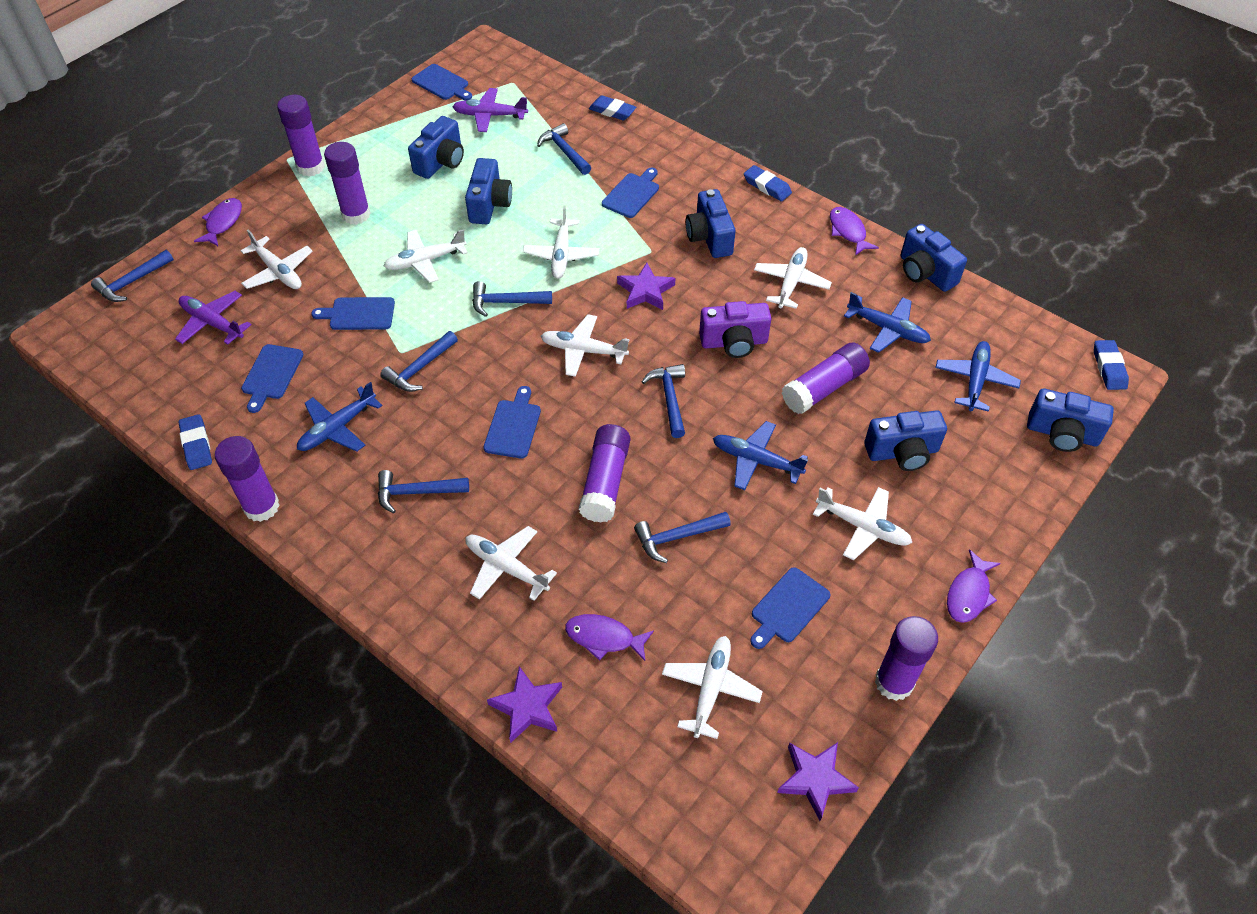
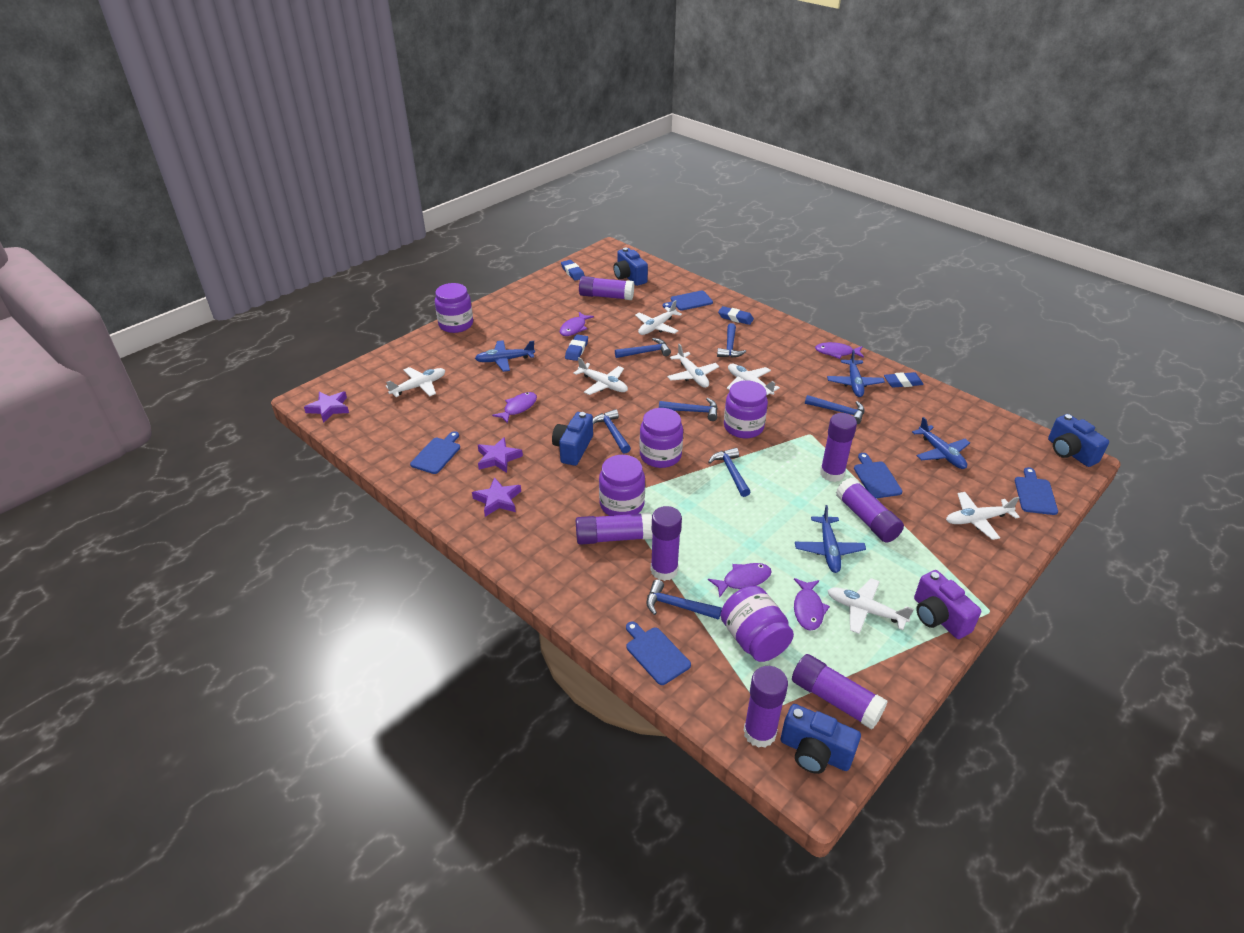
blue camera: 6 -> 4
blue cutting board: 6 -> 5
purple fish: 4 -> 5
purple glue stick: 6 -> 7
purple jar: 0 -> 5
purple plane: 2 -> 0
white plane: 8 -> 7

